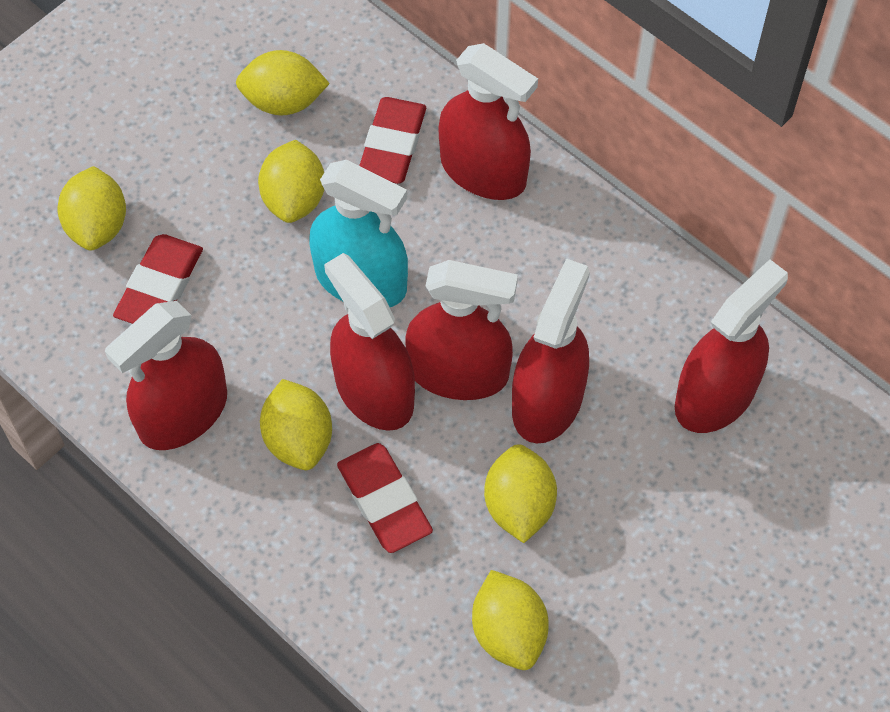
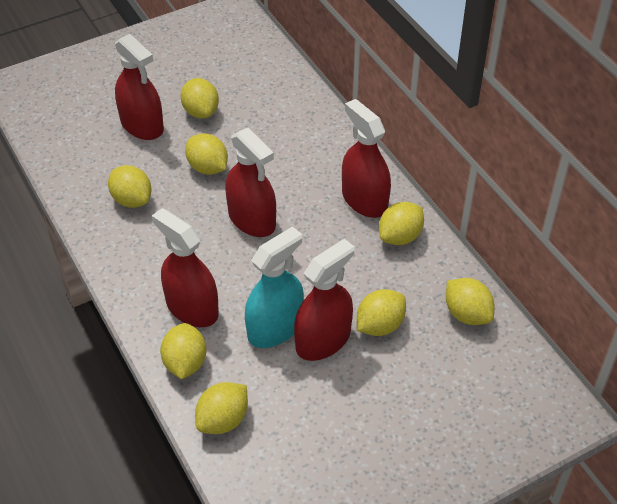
red eraser: 3 -> 0
red spray bottle: 6 -> 5
yellow lemon: 6 -> 8

